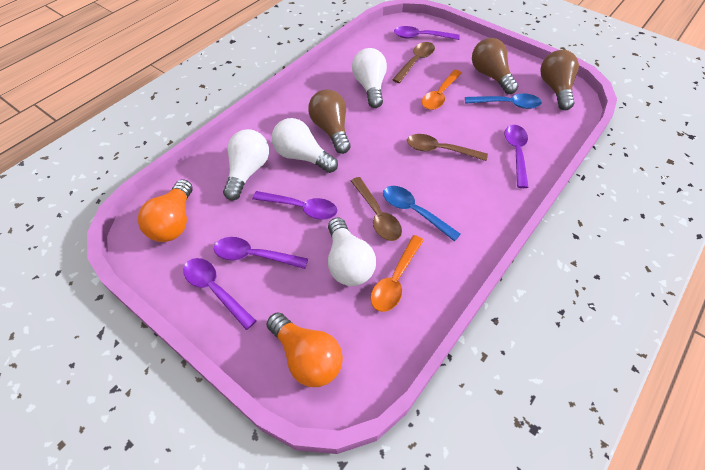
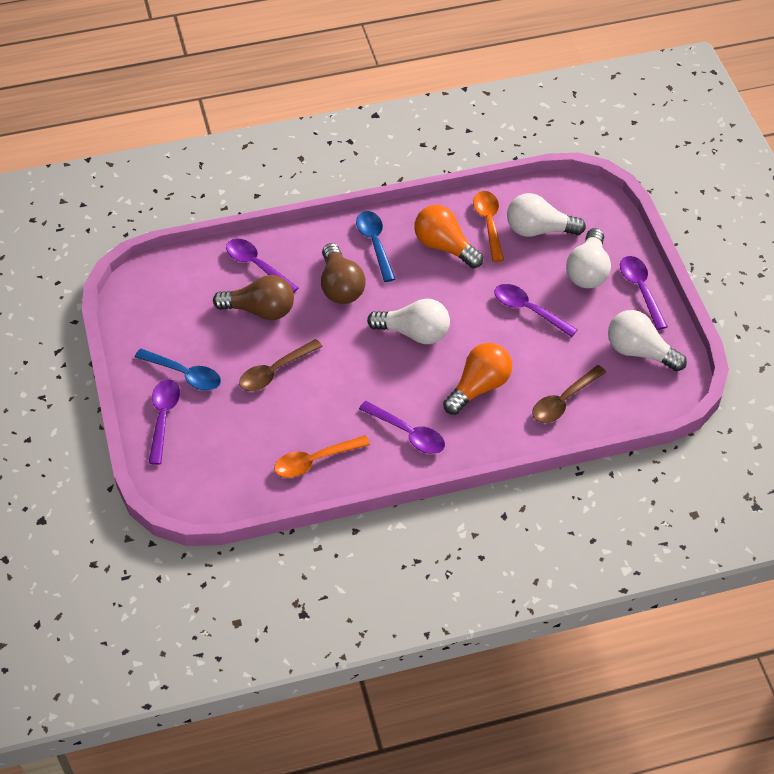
brown light bulb: 3 -> 2
brown spoon: 3 -> 2

